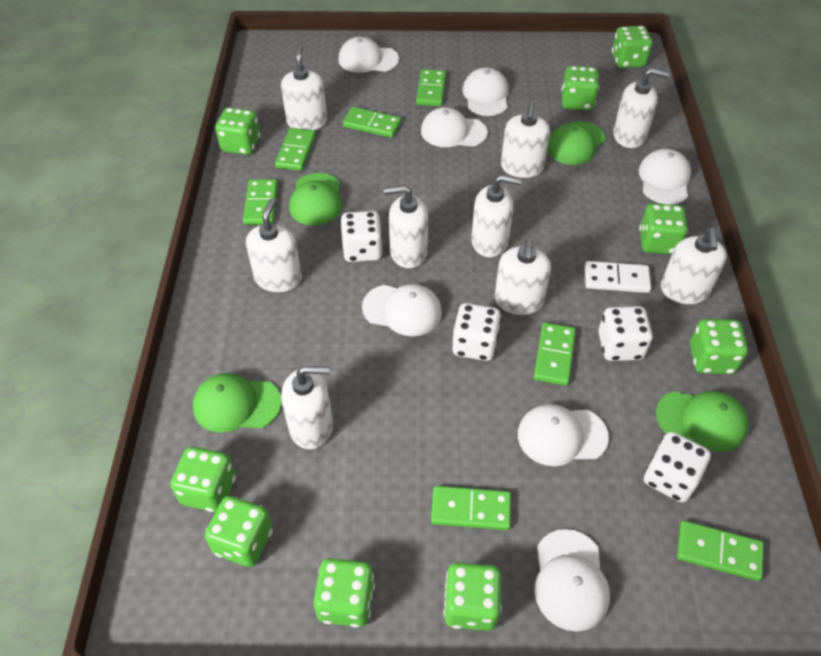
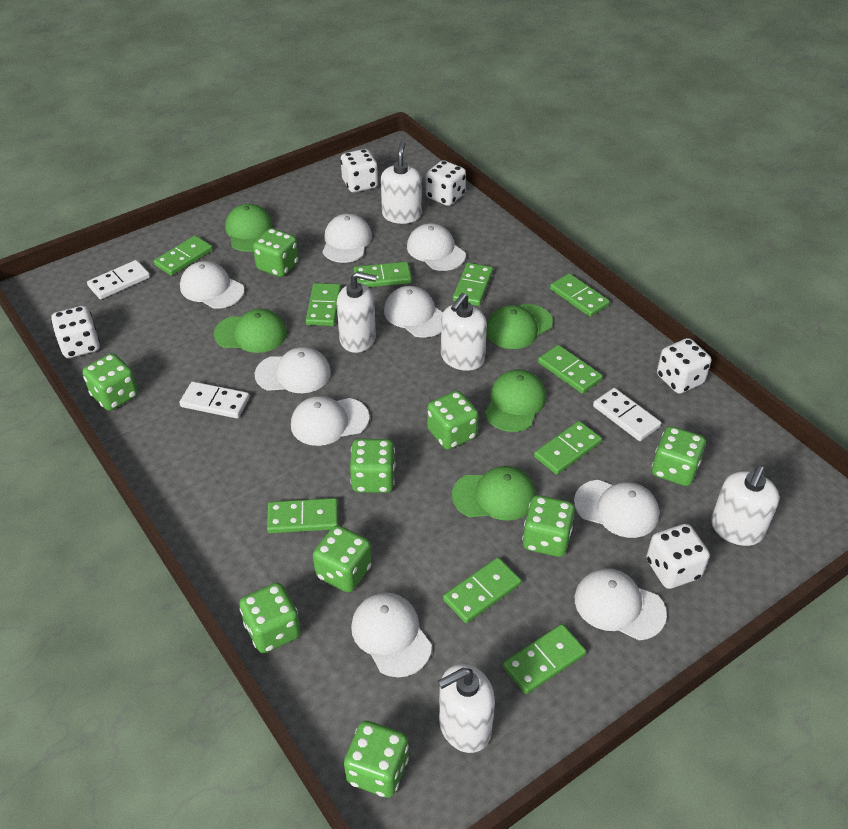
green cap: 4 -> 5
green domino: 7 -> 10
white cap: 7 -> 9
white dice: 4 -> 5
white domino: 1 -> 3
white soap dispenser: 9 -> 5

